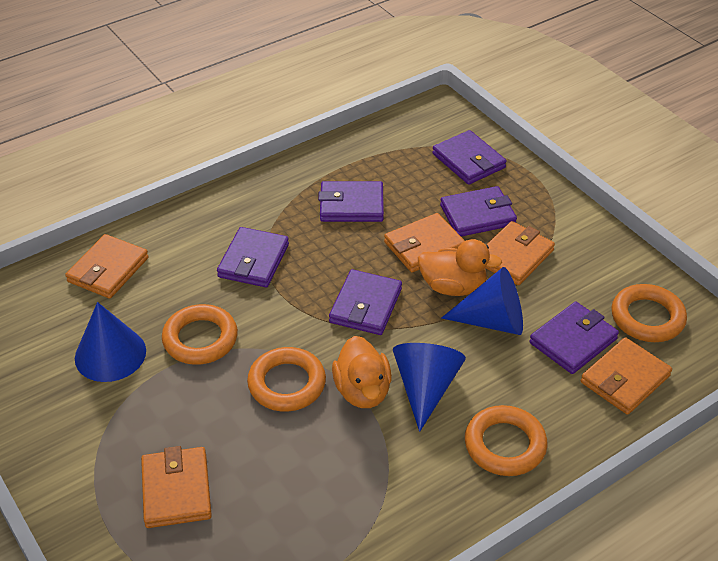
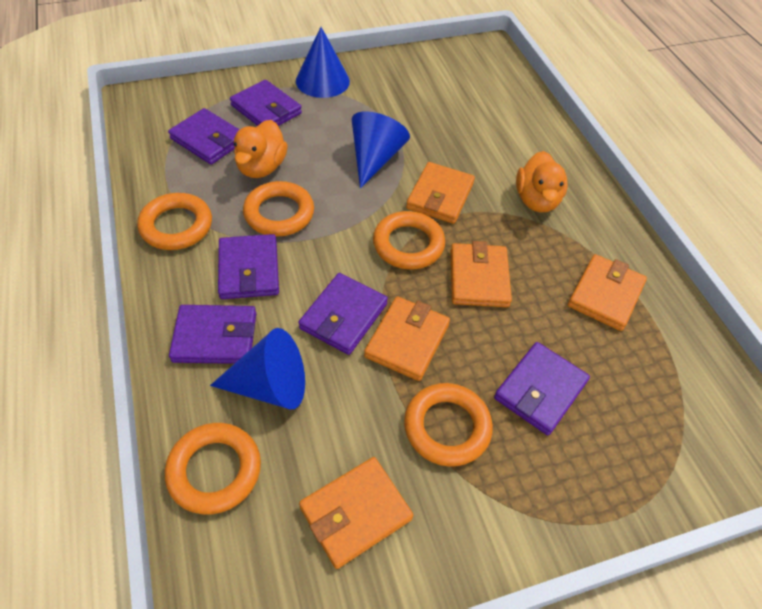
orange ring: 4 -> 5

